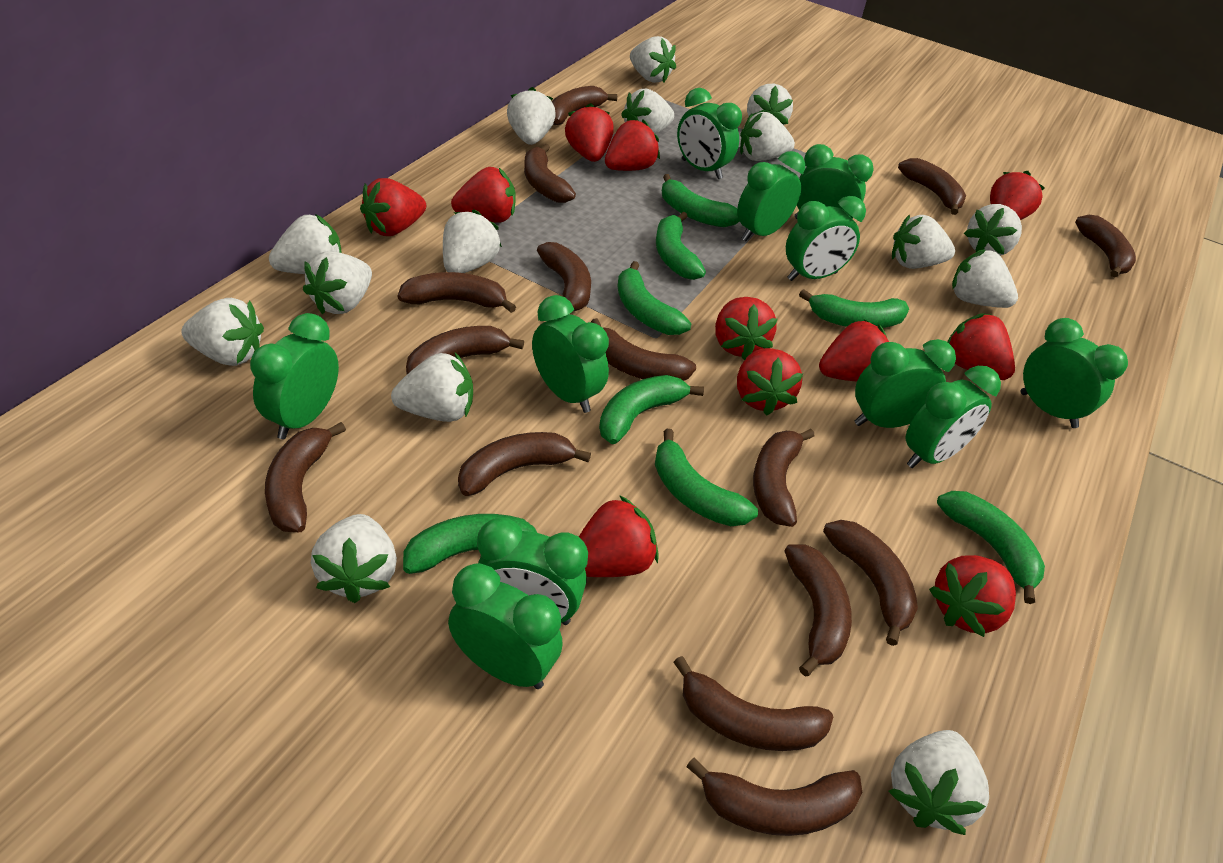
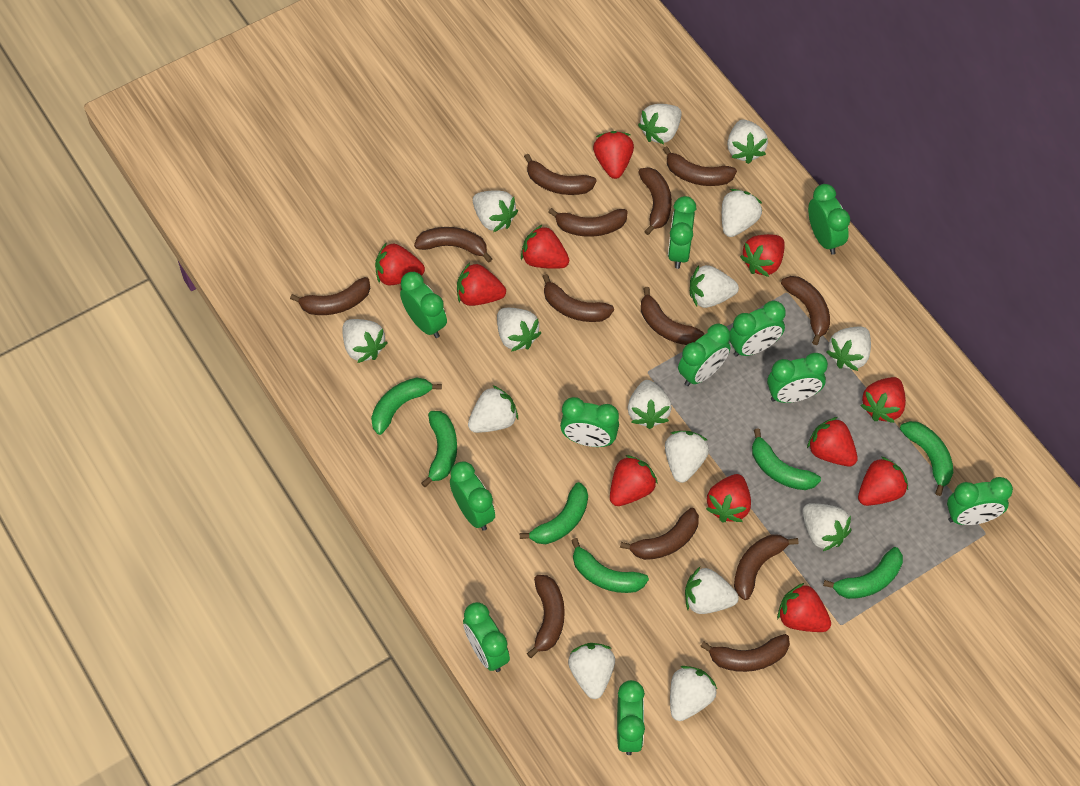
brown banana: 15 -> 13
green banana: 8 -> 7

